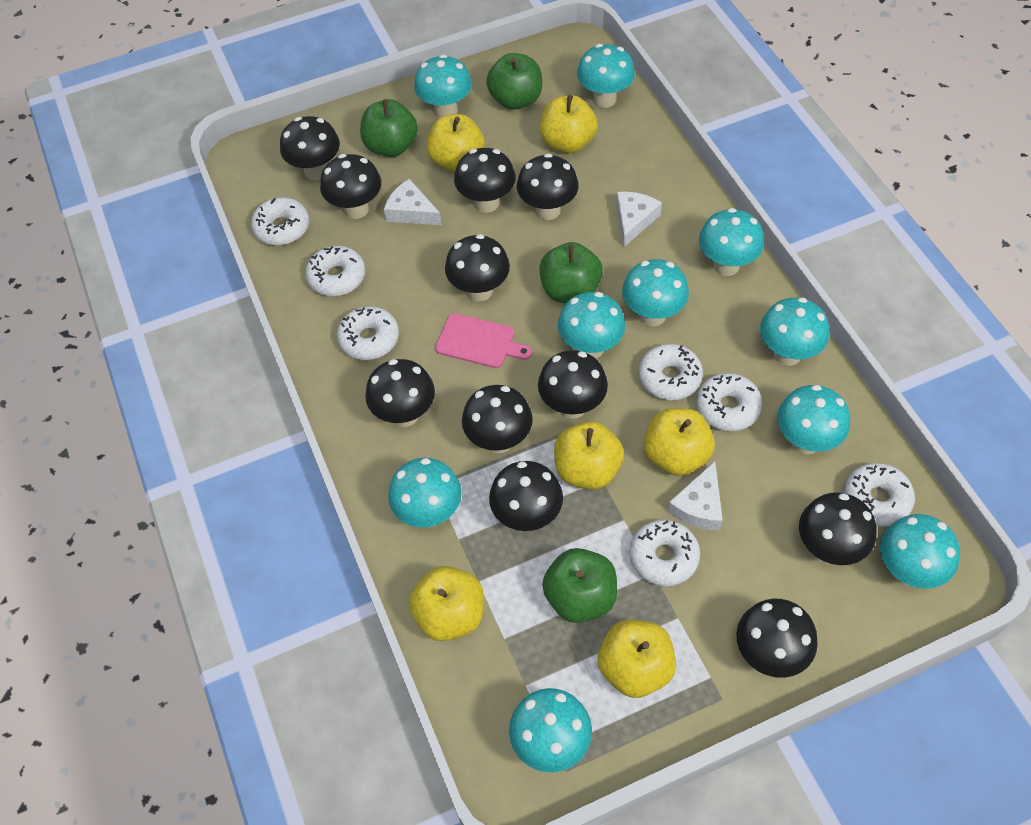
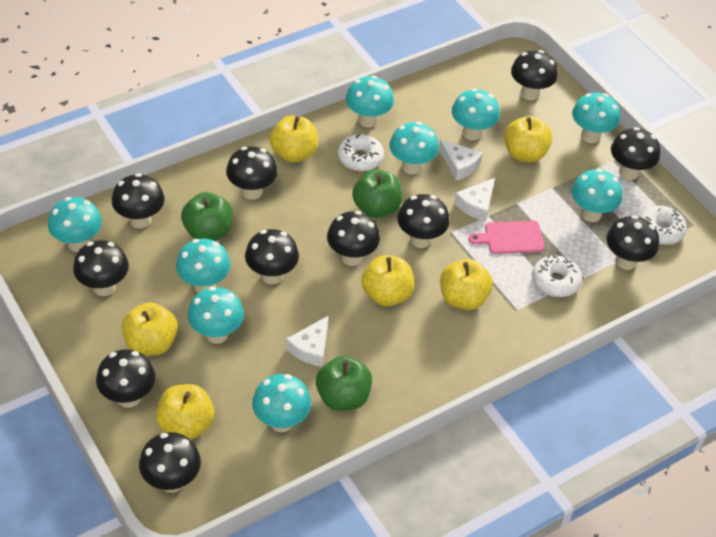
green apple: 4 -> 3
turquoise mushroom: 10 -> 9
white donut: 7 -> 3

